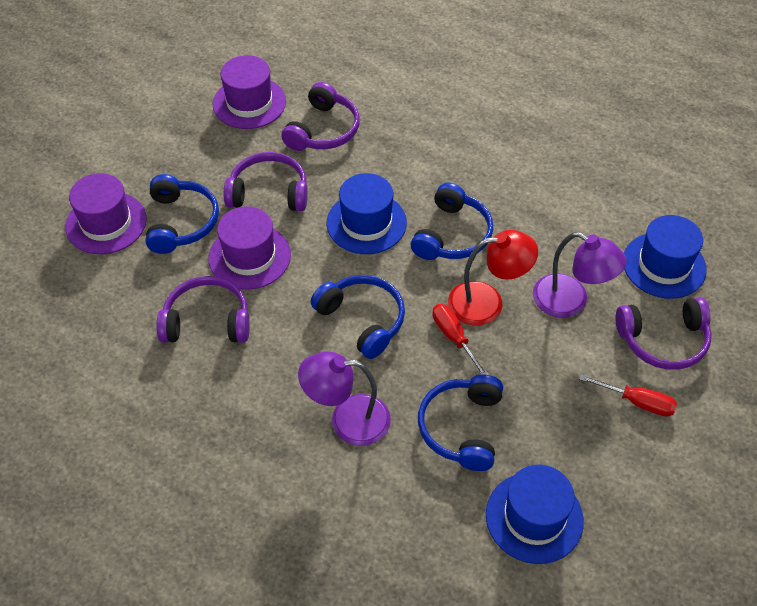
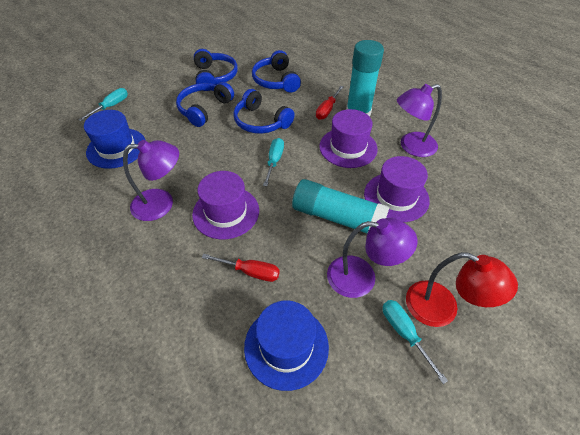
blue hat: 3 -> 2
purple headphones: 4 -> 0
purple lamp: 2 -> 3
turquoise glue stick: 0 -> 2
turquoise screwdriver: 0 -> 3

